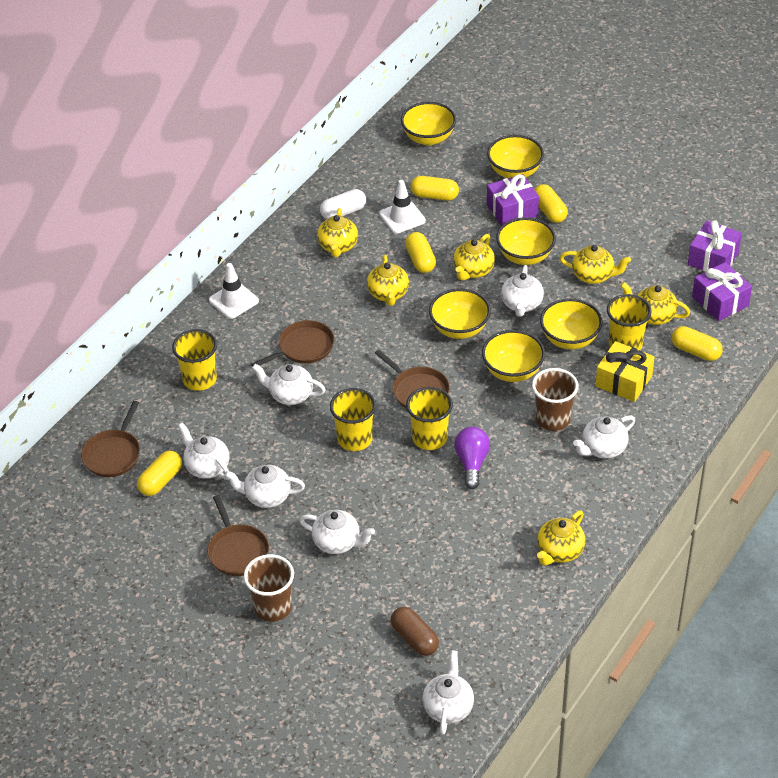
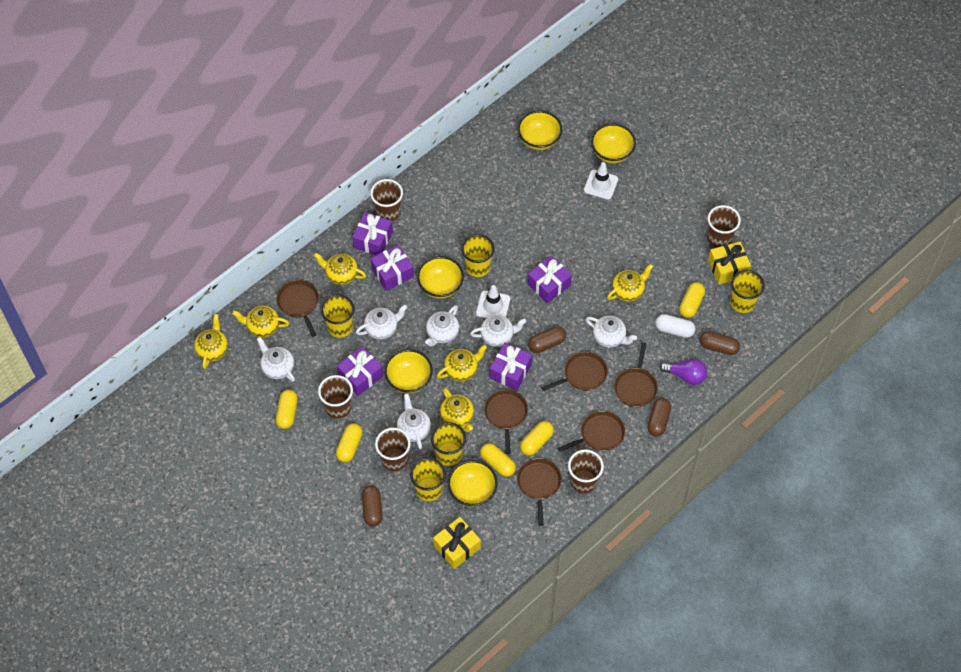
brown capsule: 1 -> 4
brown cup: 2 -> 5
brown pan: 4 -> 6
purple gift: 3 -> 5
white teapot: 7 -> 6
yellow bowl: 6 -> 5
yellow cup: 4 -> 5
yellow gift: 1 -> 2

